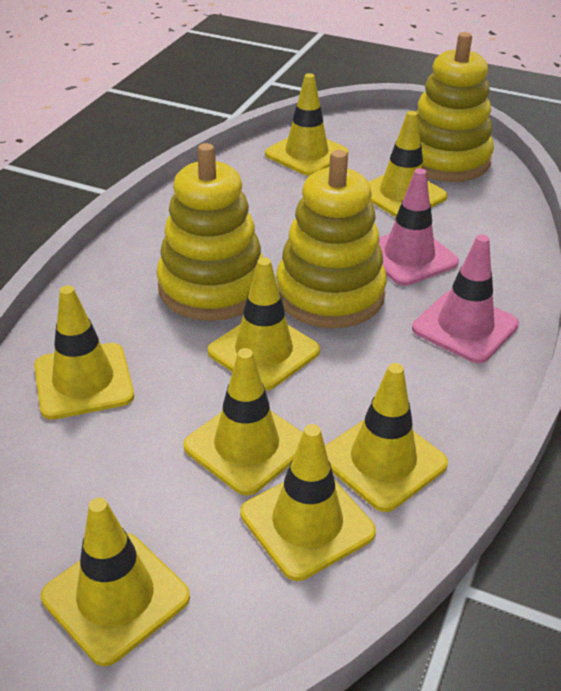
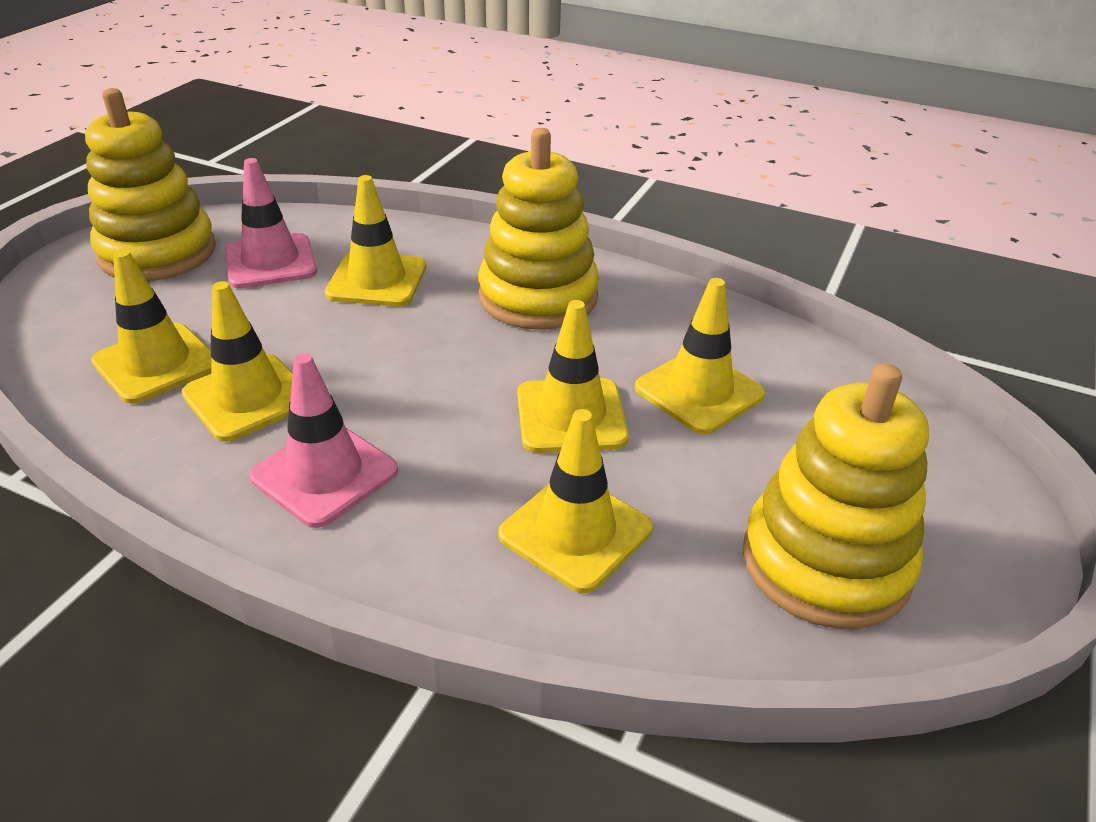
yellow traffic cone: 8 -> 6

